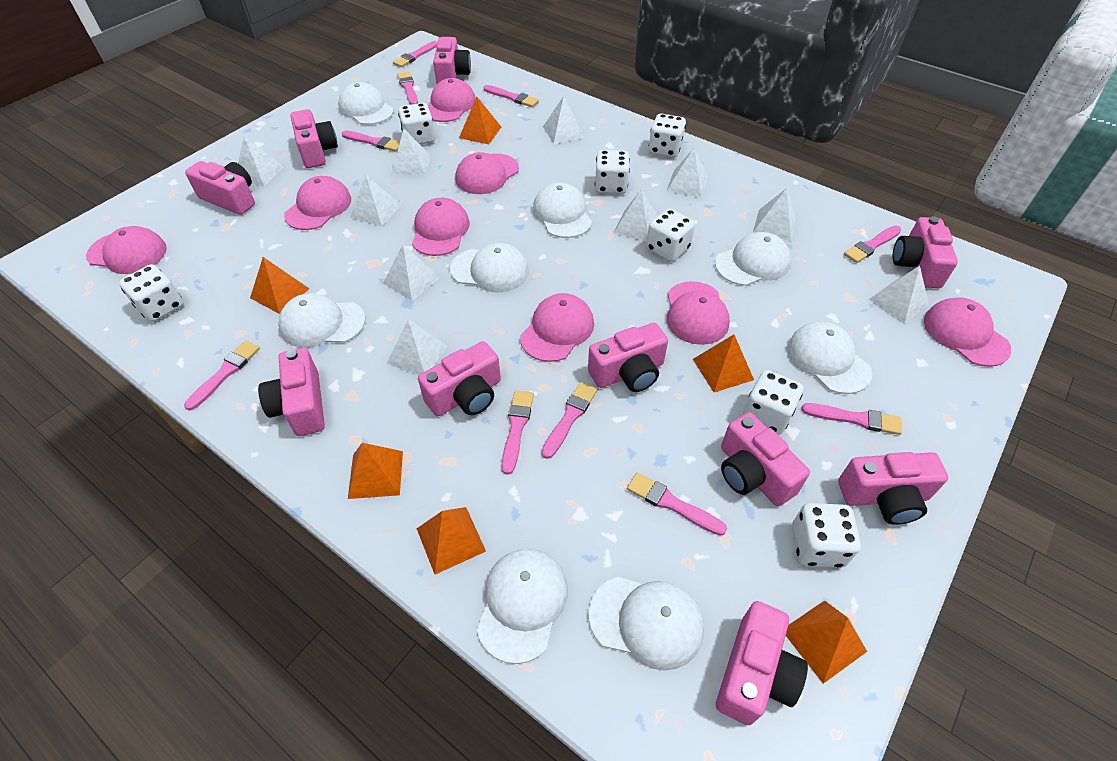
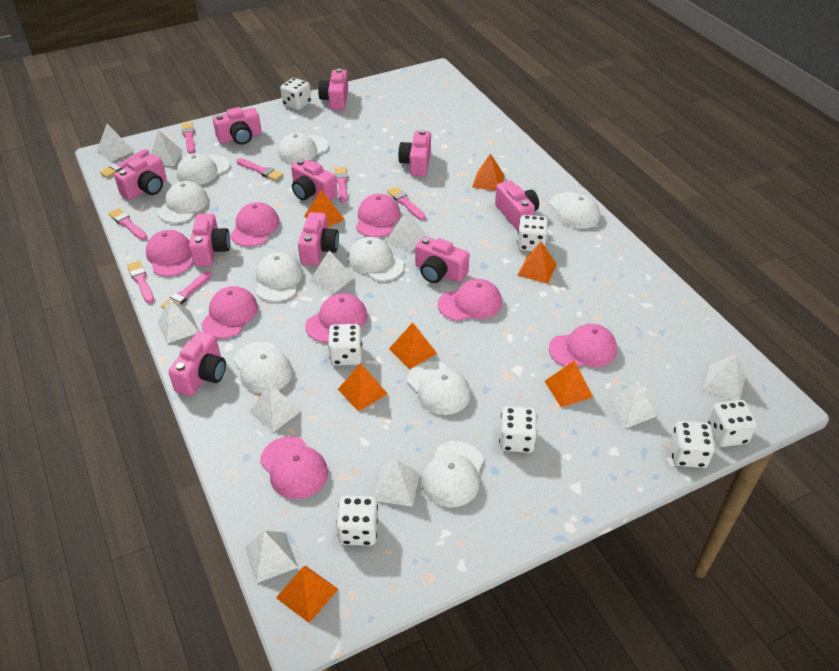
orange pyramid: 6 -> 7
pink brush: 10 -> 8
white cap: 8 -> 9

